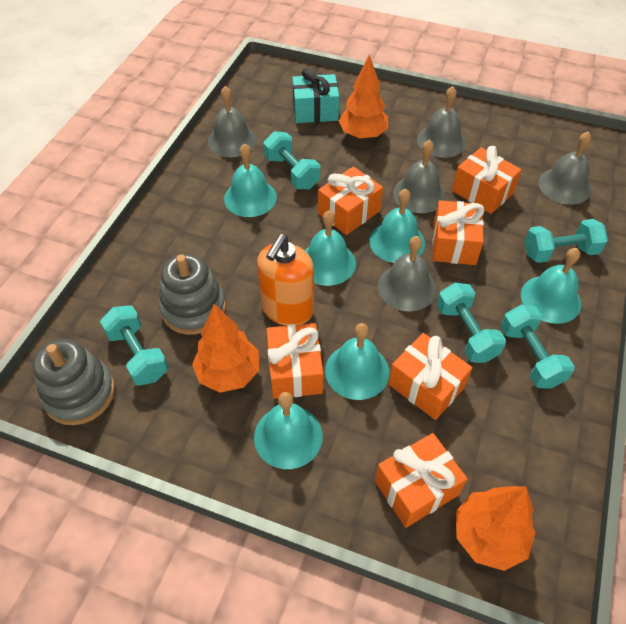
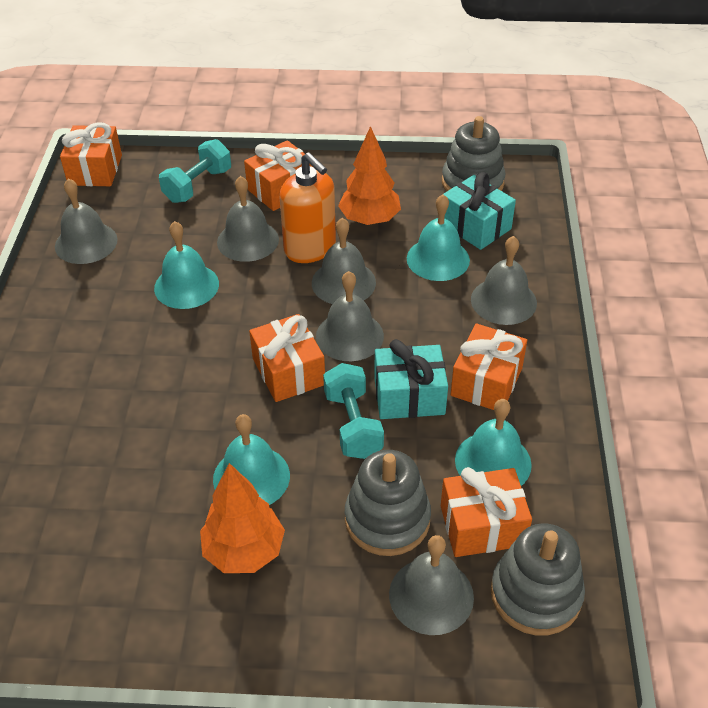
grey bell: 5 -> 6
grey stacking toy: 2 -> 3
orange gift: 6 -> 5
orange tree: 3 -> 2
turquoise bell: 6 -> 4
turquoise dumbbell: 5 -> 2
turquoise gift: 1 -> 2

